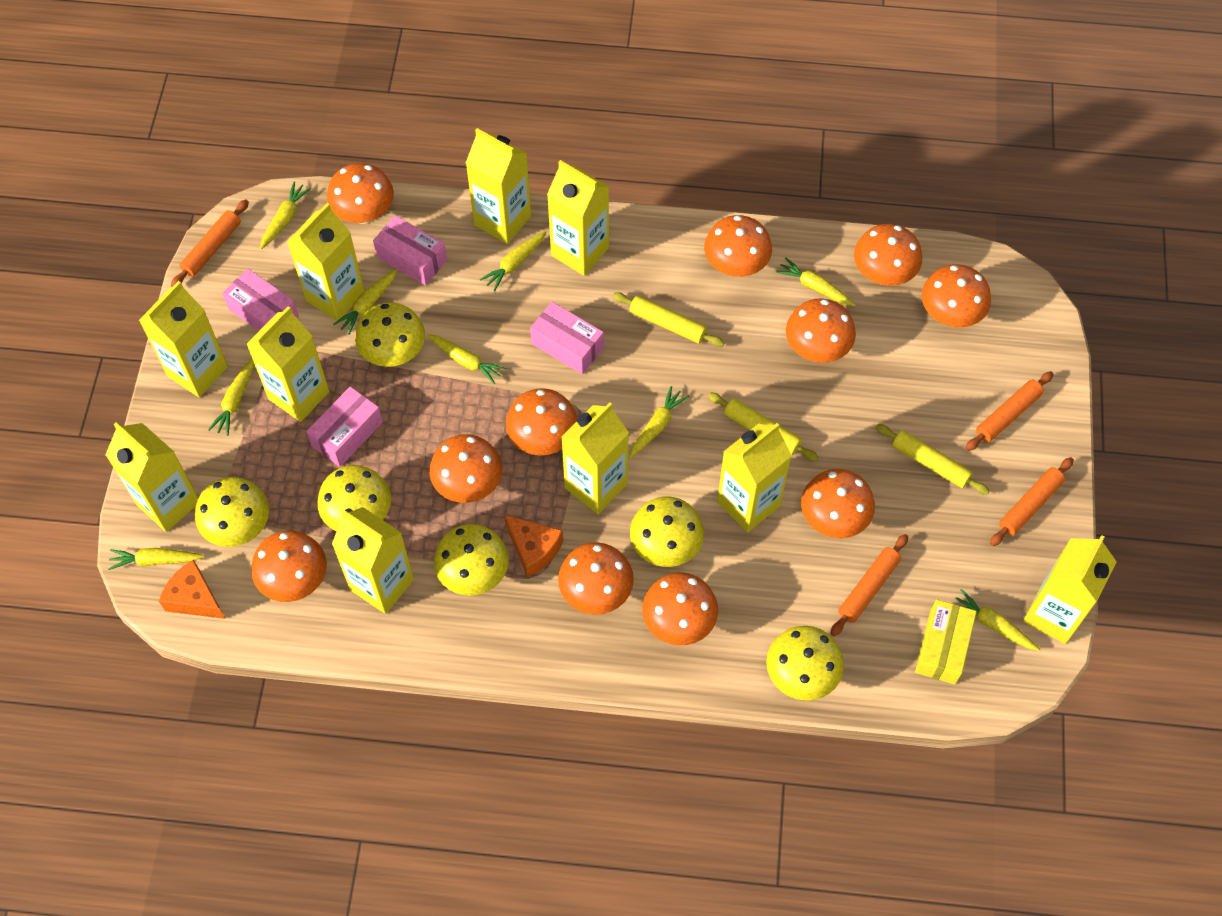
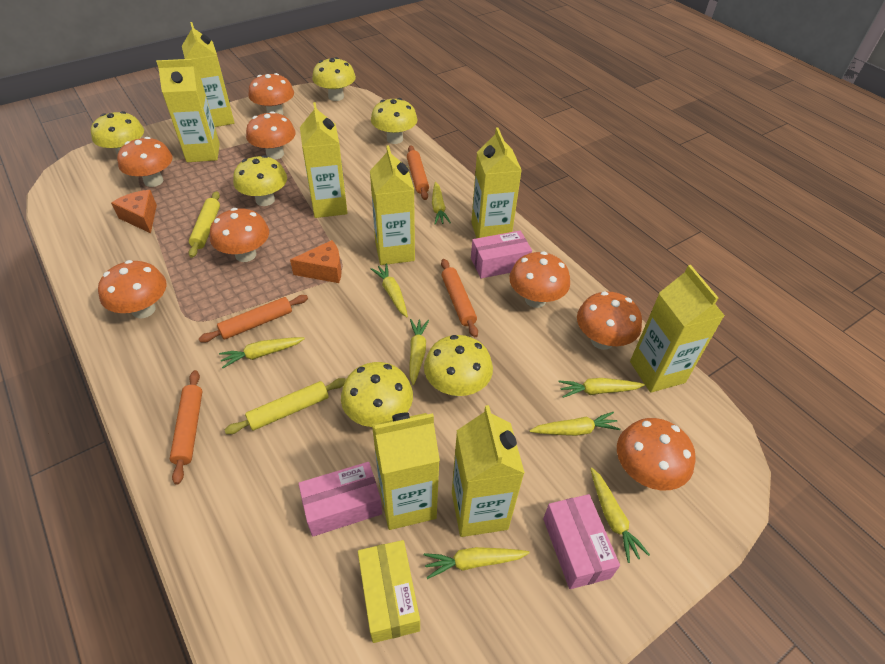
orange mushroom: 11 -> 8
pink box: 4 -> 3
yellow carrot: 9 -> 8
yellow carton: 10 -> 8
yellow rolling pin: 3 -> 2

